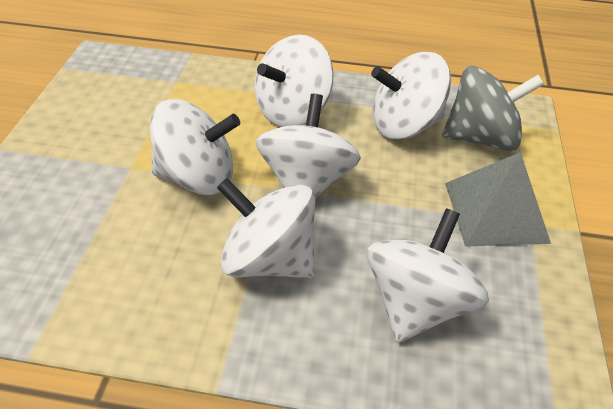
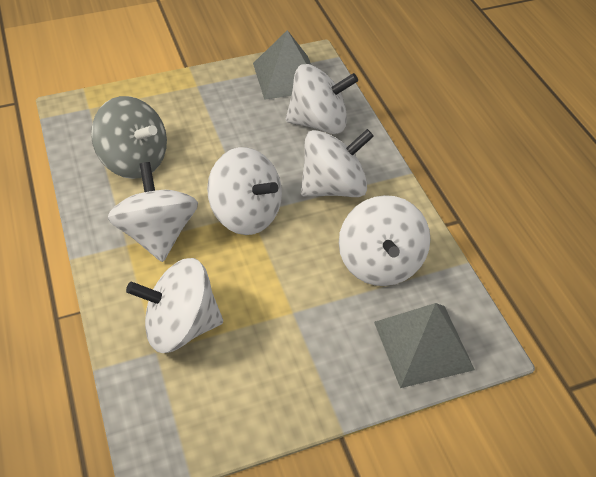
grey pyramid: 1 -> 2

